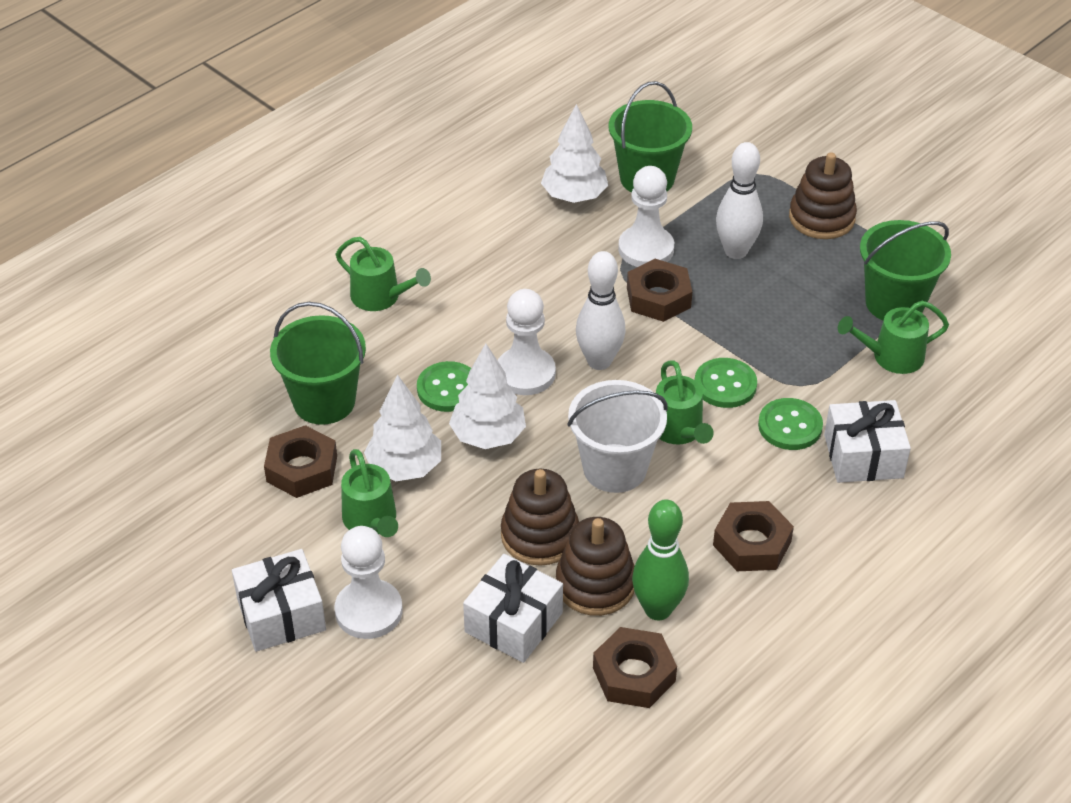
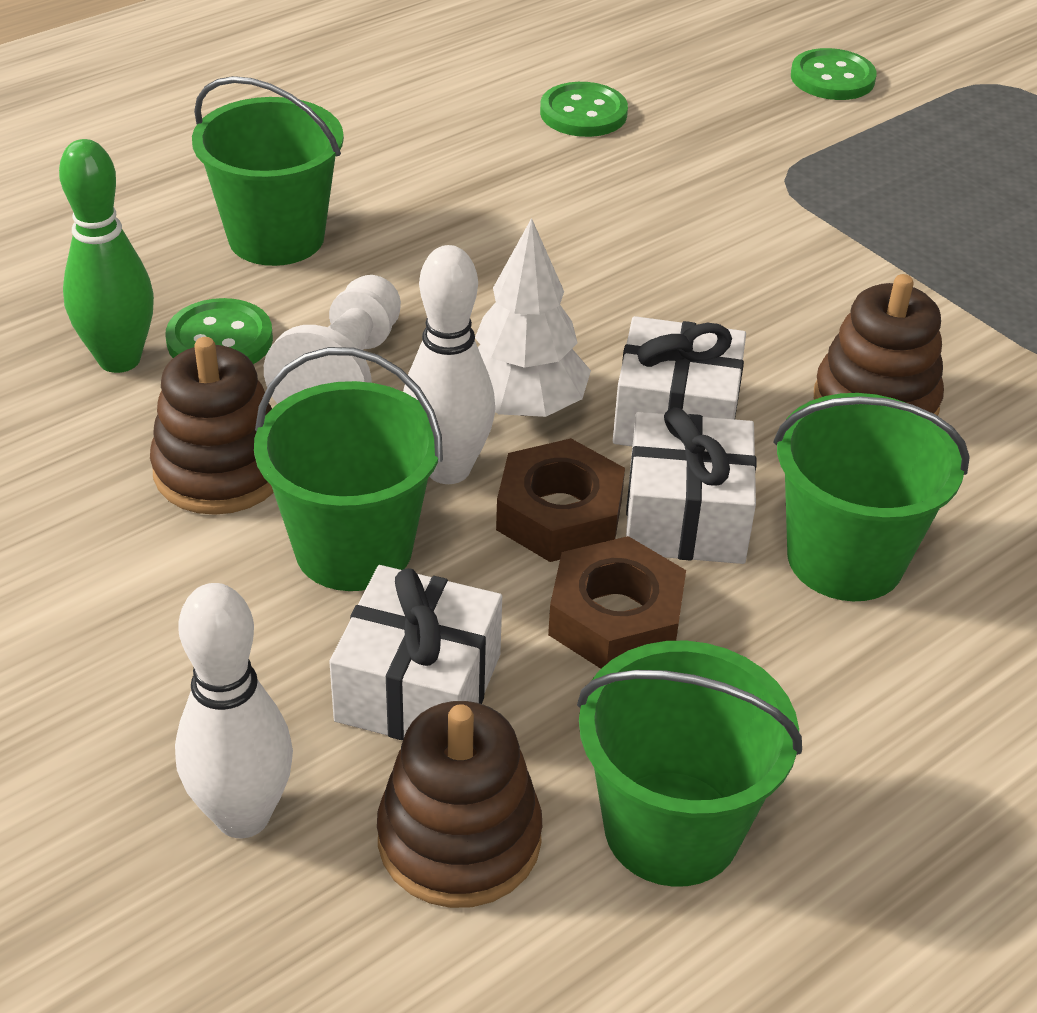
brown nut: 4 -> 2
green bucket: 3 -> 4
green watering can: 4 -> 0
white bucket: 1 -> 0
white pawn: 3 -> 1
white tree: 3 -> 1

